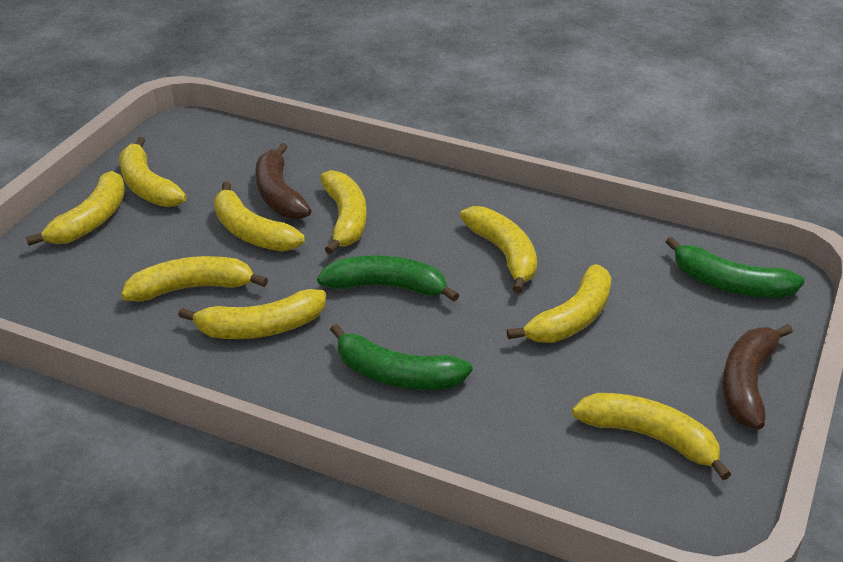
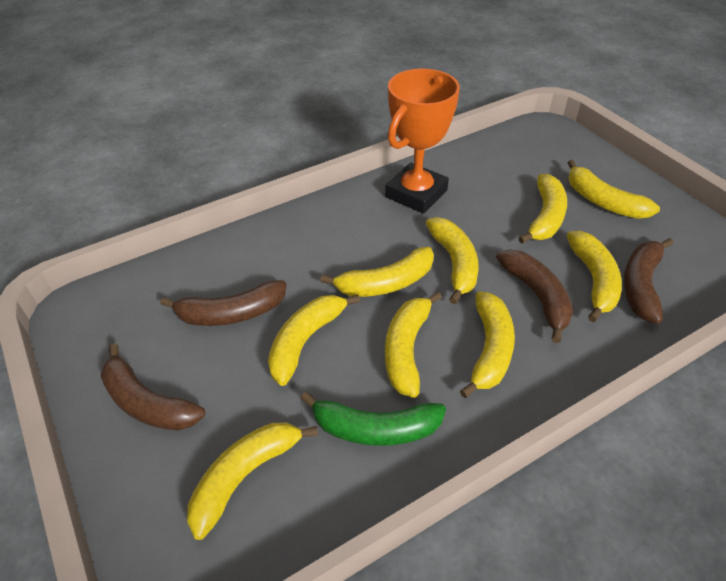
brown banana: 2 -> 4
green banana: 3 -> 1
orange trophy: 0 -> 1

